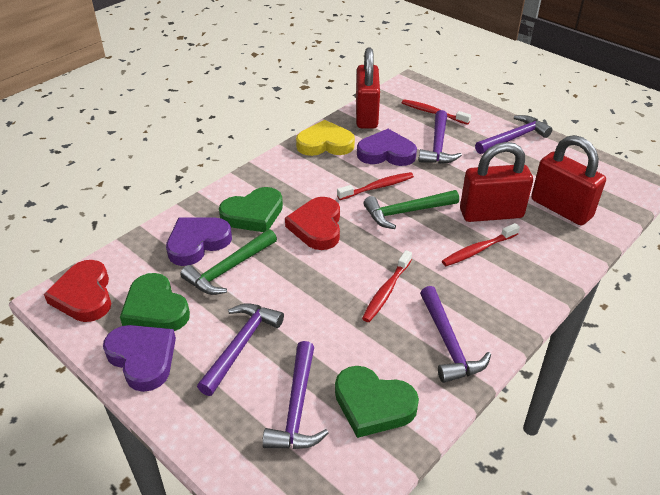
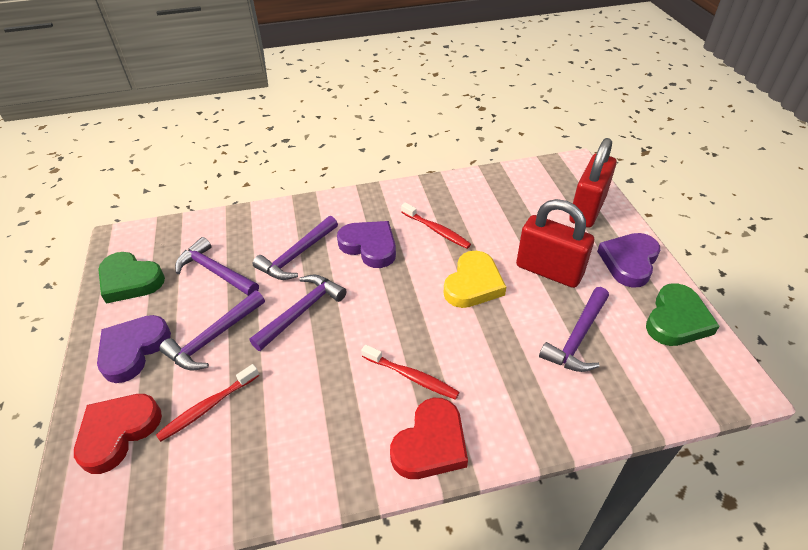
green hammer: 2 -> 0
green heart: 3 -> 2
red padlock: 3 -> 2
red toothbrush: 4 -> 3

